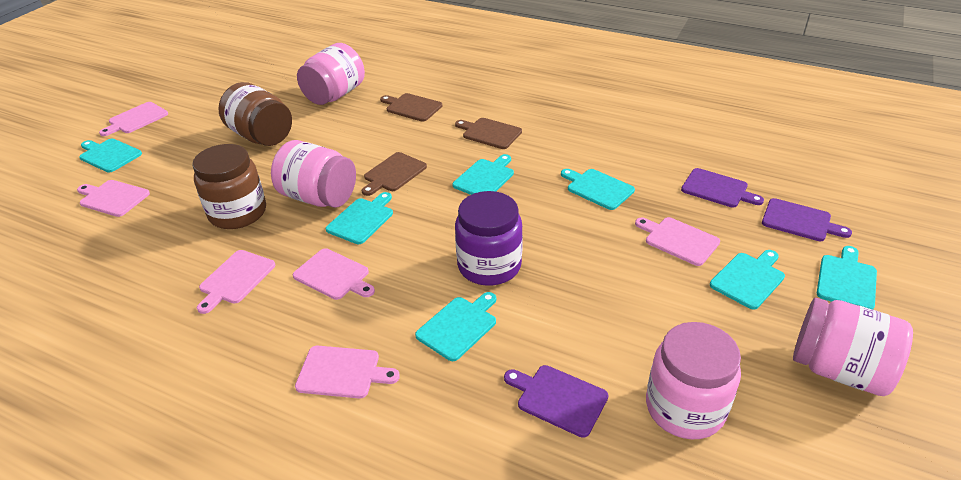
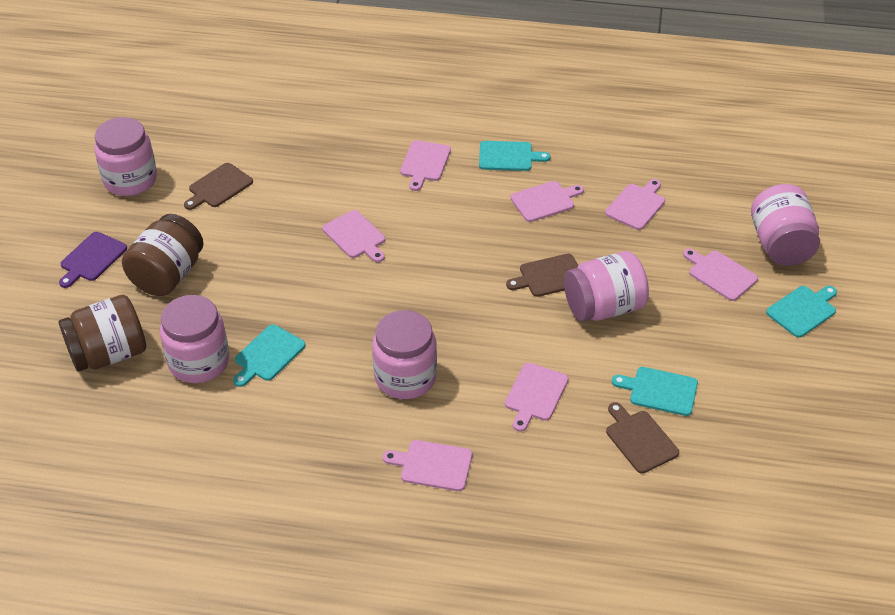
pink cutting board: 6 -> 7
pink jar: 4 -> 5
purple cutting board: 3 -> 1
purple jar: 1 -> 0
turquoise cutting board: 7 -> 4

